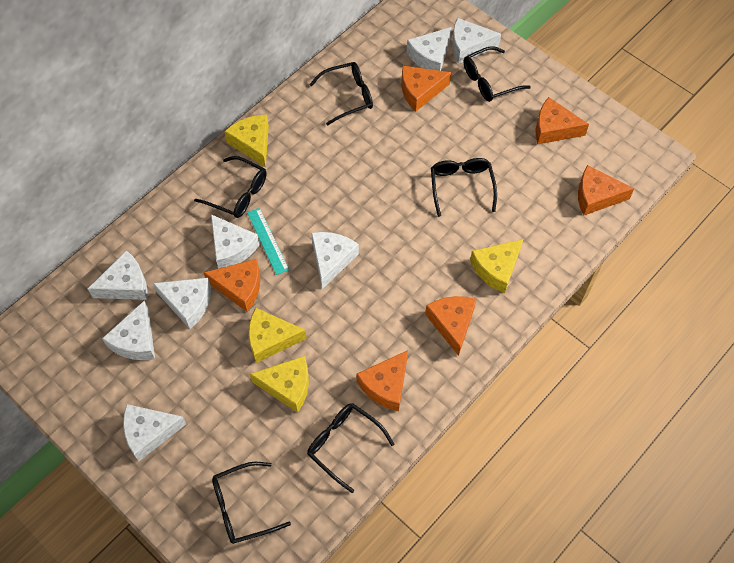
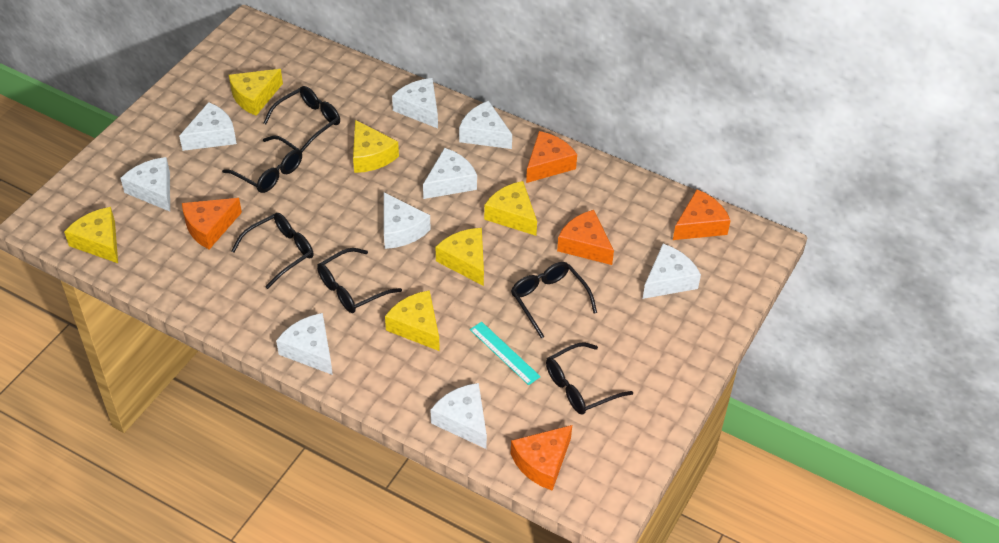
orange cheese: 6 -> 5
white cheese: 8 -> 9
yellow cheese: 4 -> 6

